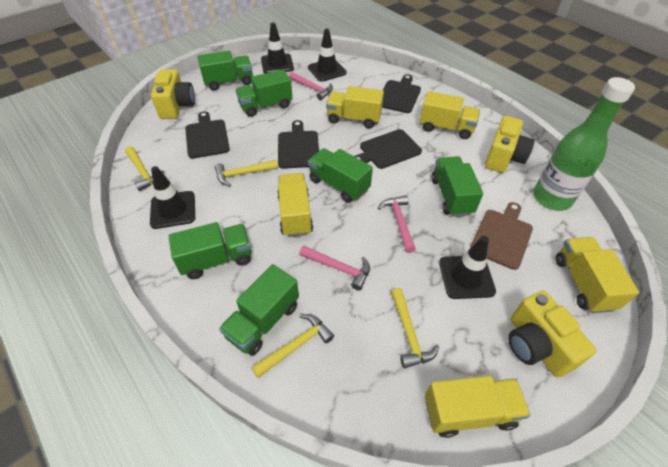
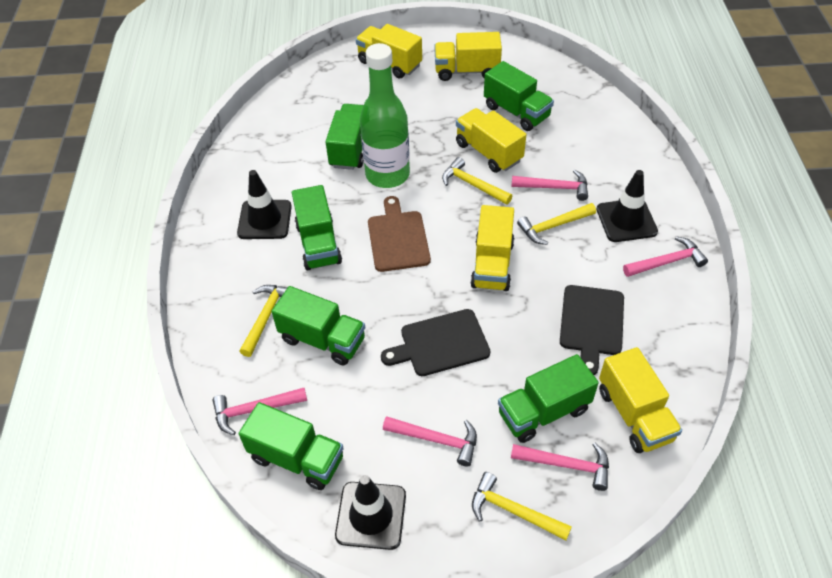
black cutting board: 4 -> 2
black traffic cone: 4 -> 3
pink hammer: 3 -> 5
yellow camera: 3 -> 0

